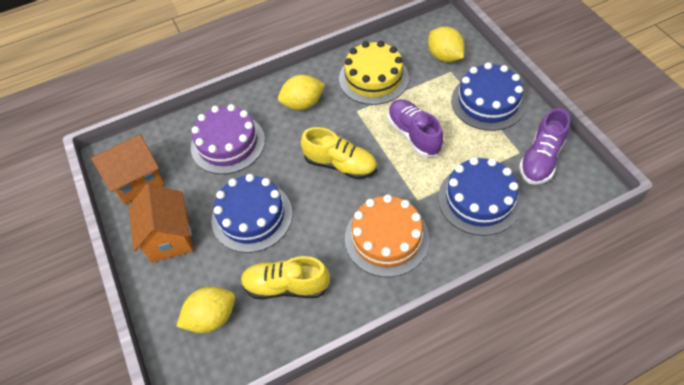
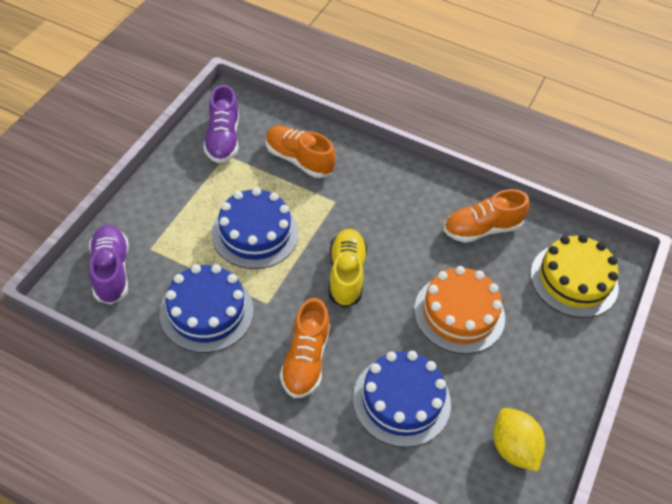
orange house: 2 -> 0
orange shoe: 0 -> 3
purple cake: 1 -> 0
yellow lemon: 3 -> 1
yellow shoe: 2 -> 1

